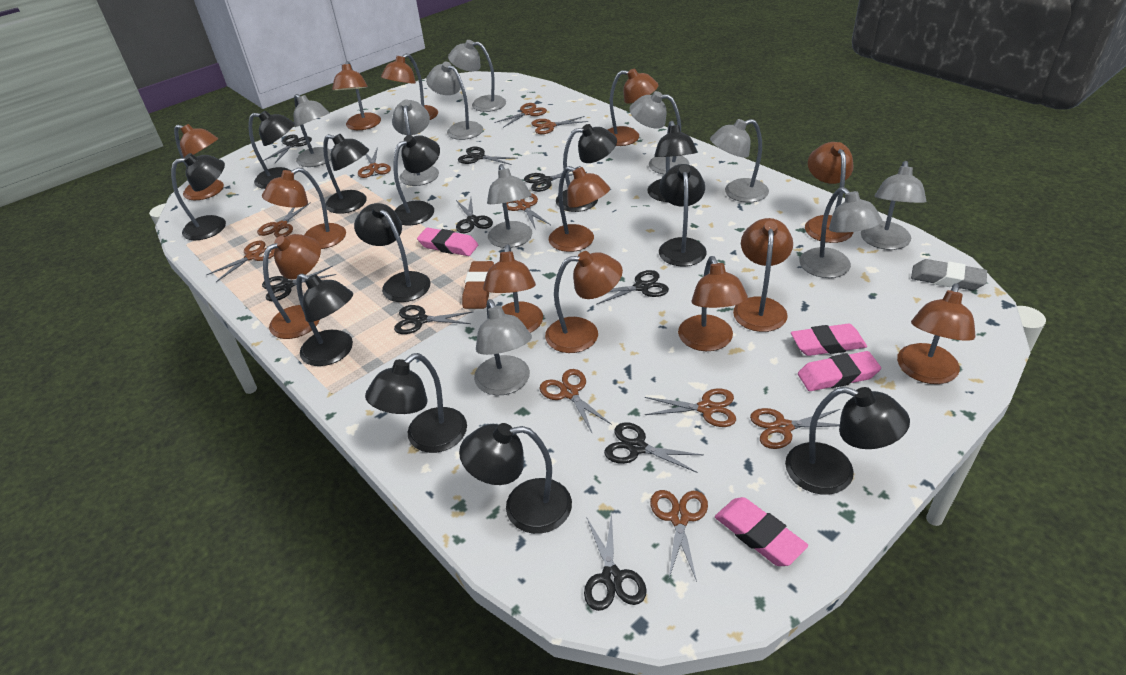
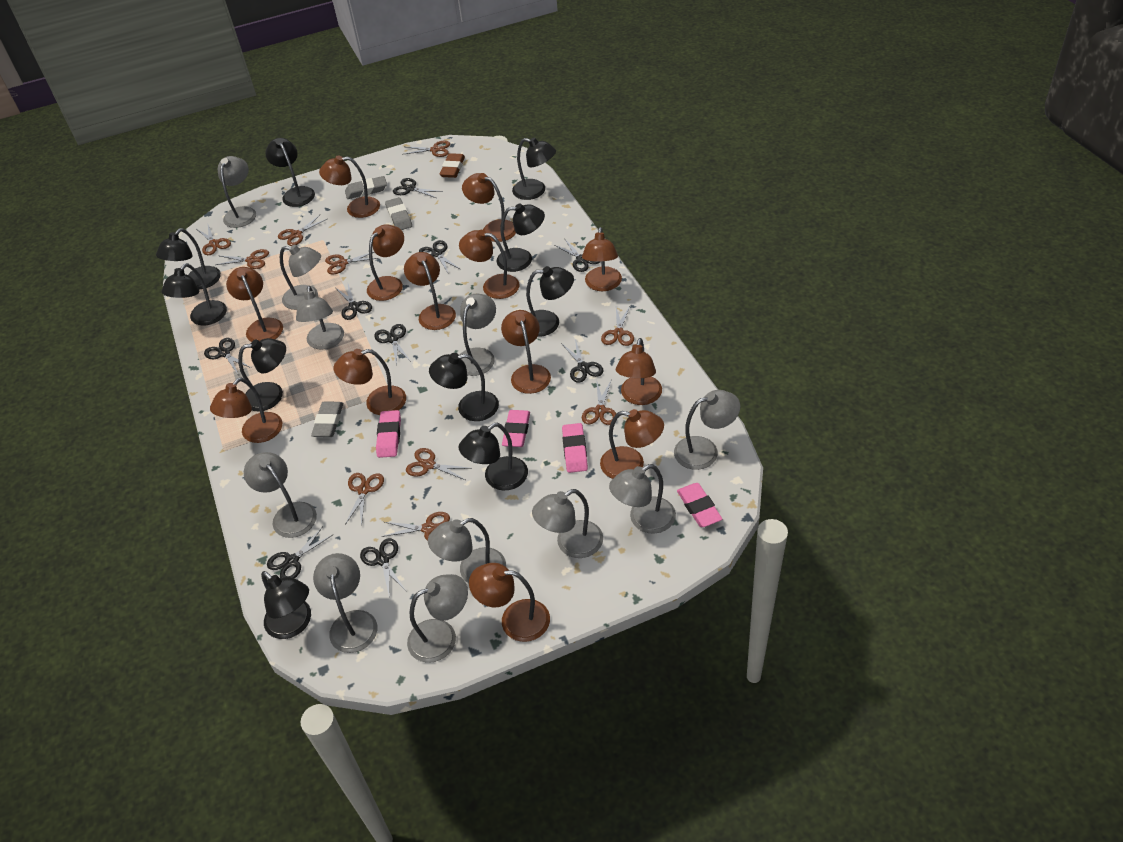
black lamp: 12 -> 10
grey eraser: 1 -> 3
grey lamp: 10 -> 11

